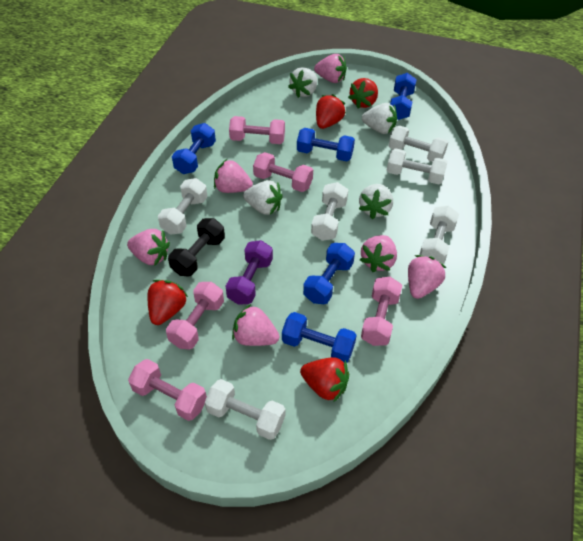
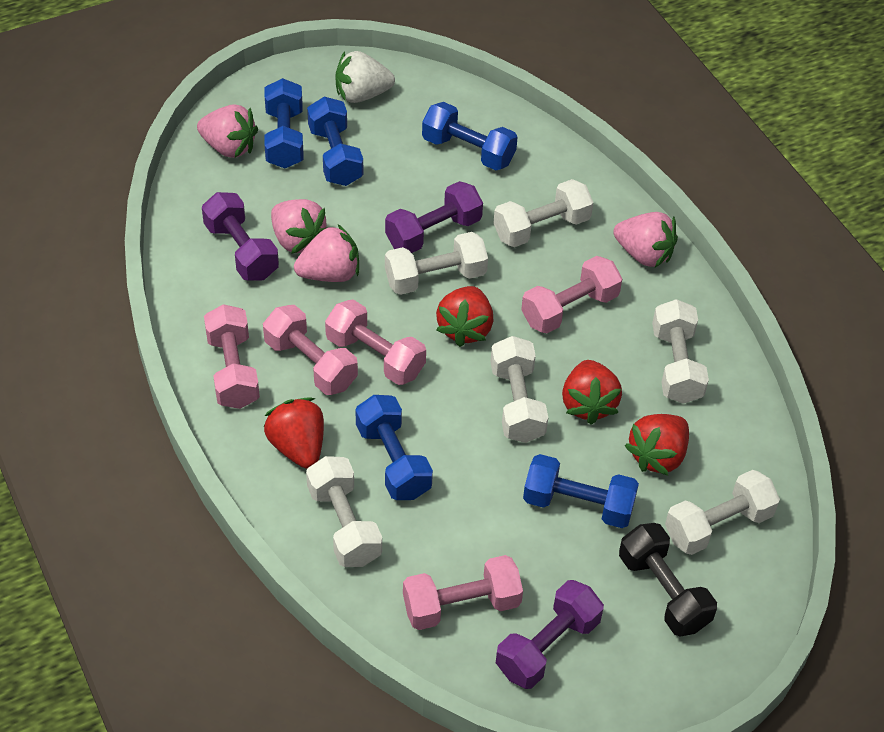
pink strawberry: 6 -> 4
purple dumbbell: 1 -> 3
white strawberry: 4 -> 1

